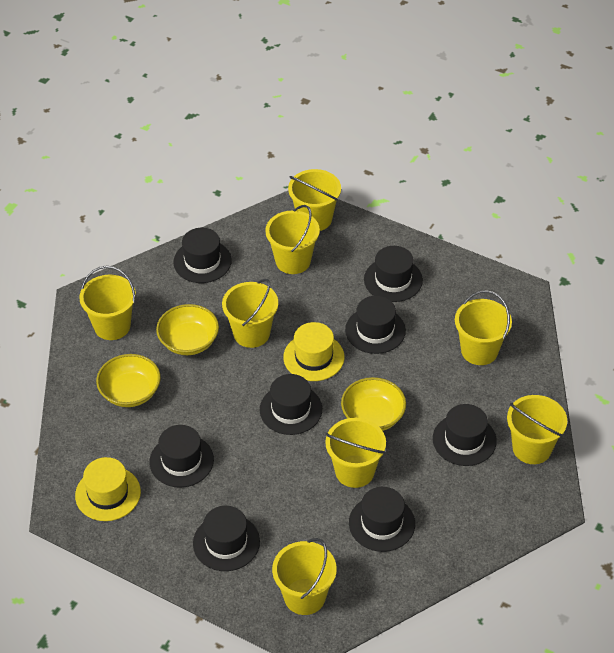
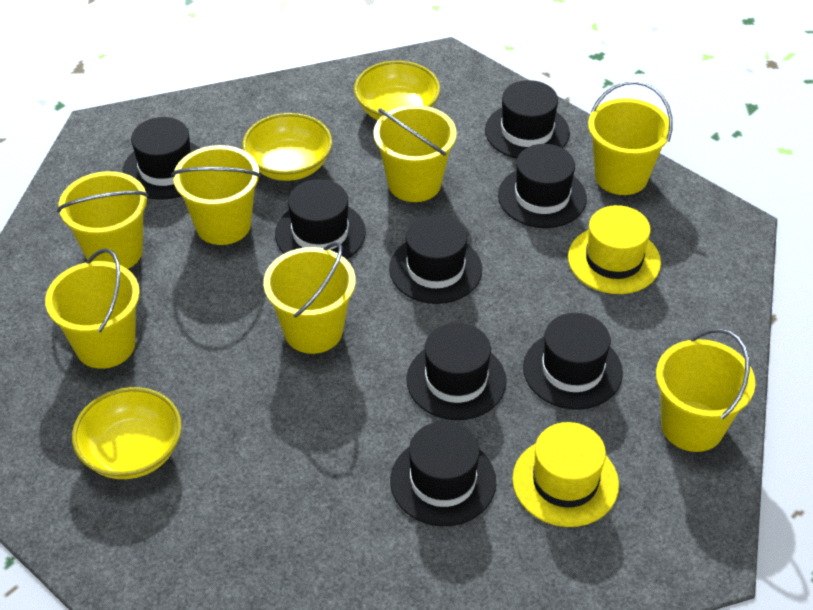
yellow bucket: 8 -> 7

